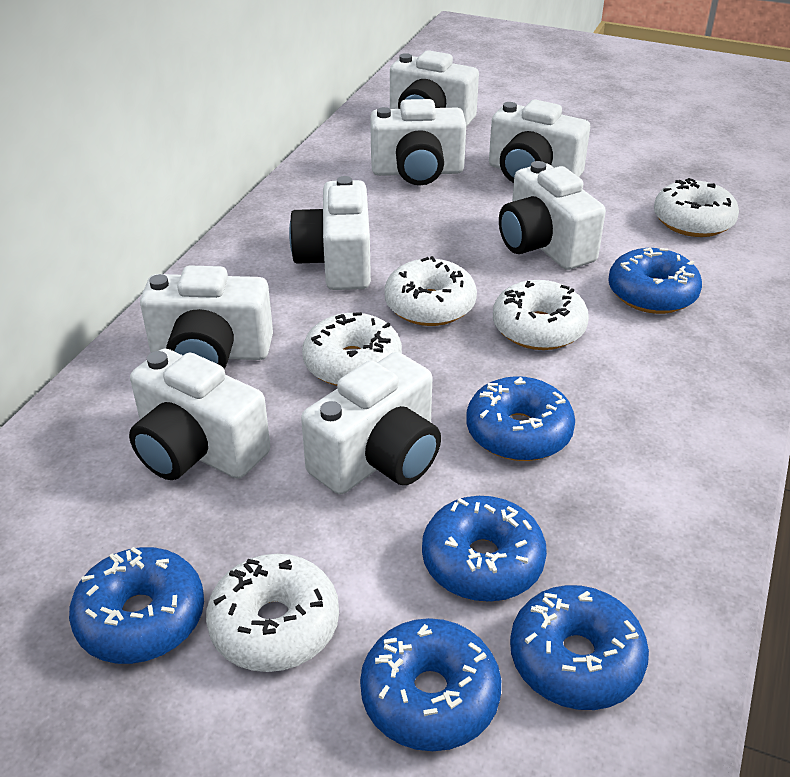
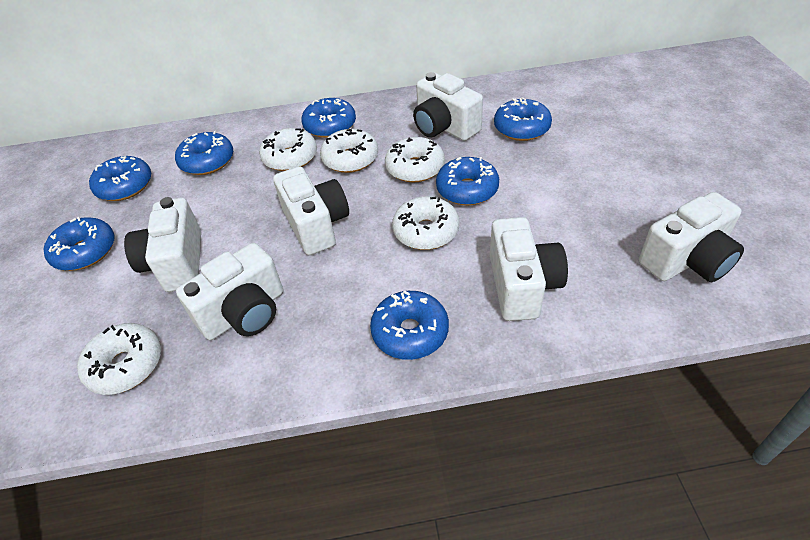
blue donut: 6 -> 7
white camera: 8 -> 6

